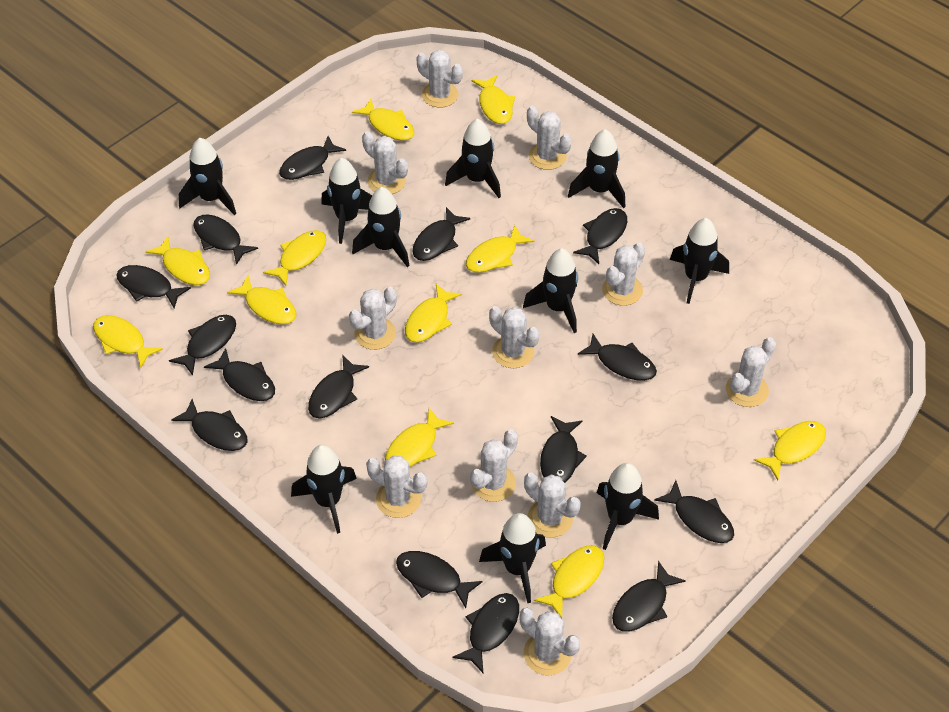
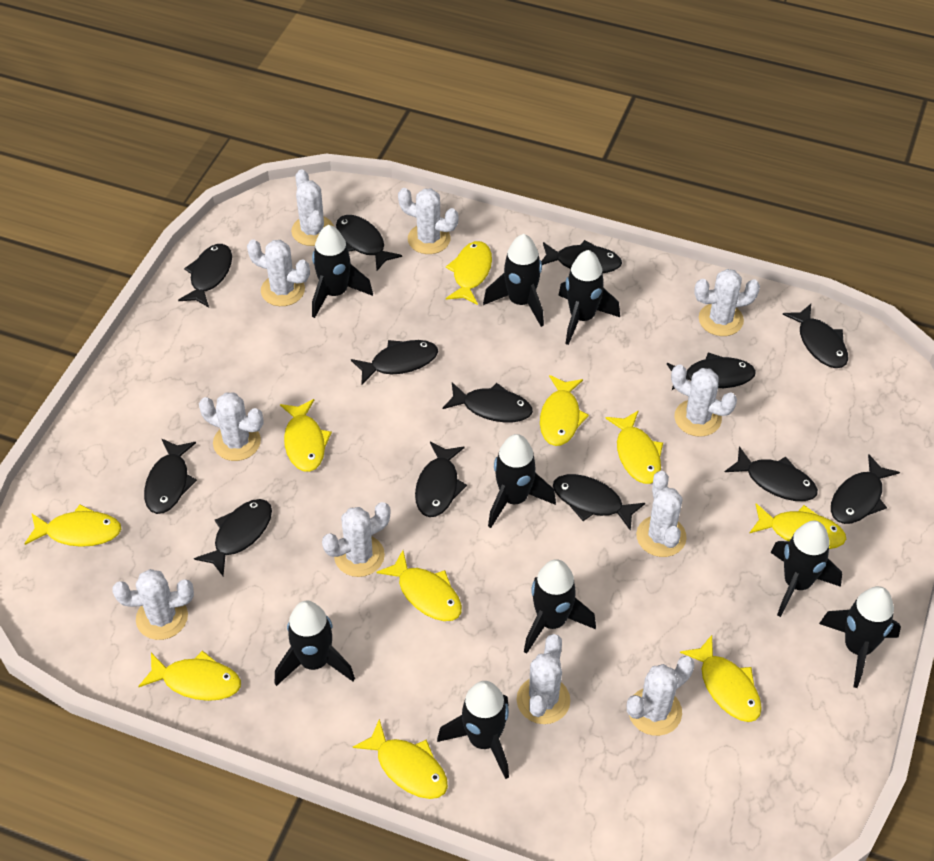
black fish: 15 -> 13
black rocket: 10 -> 9
yellow fish: 11 -> 10

